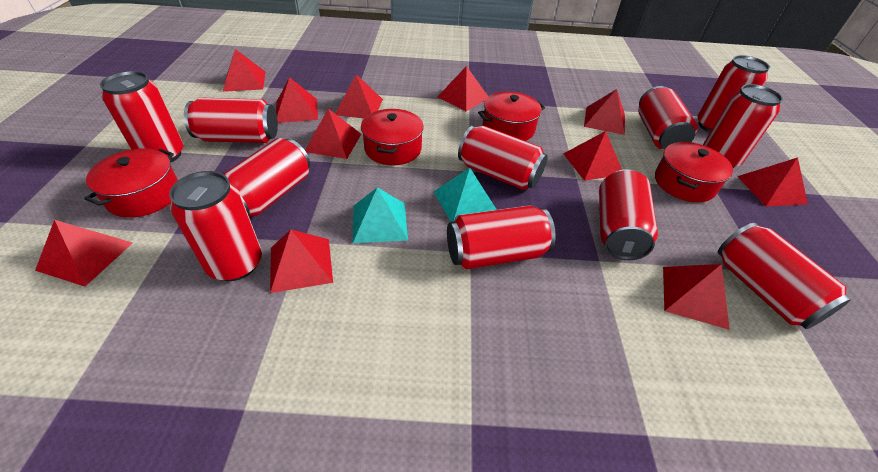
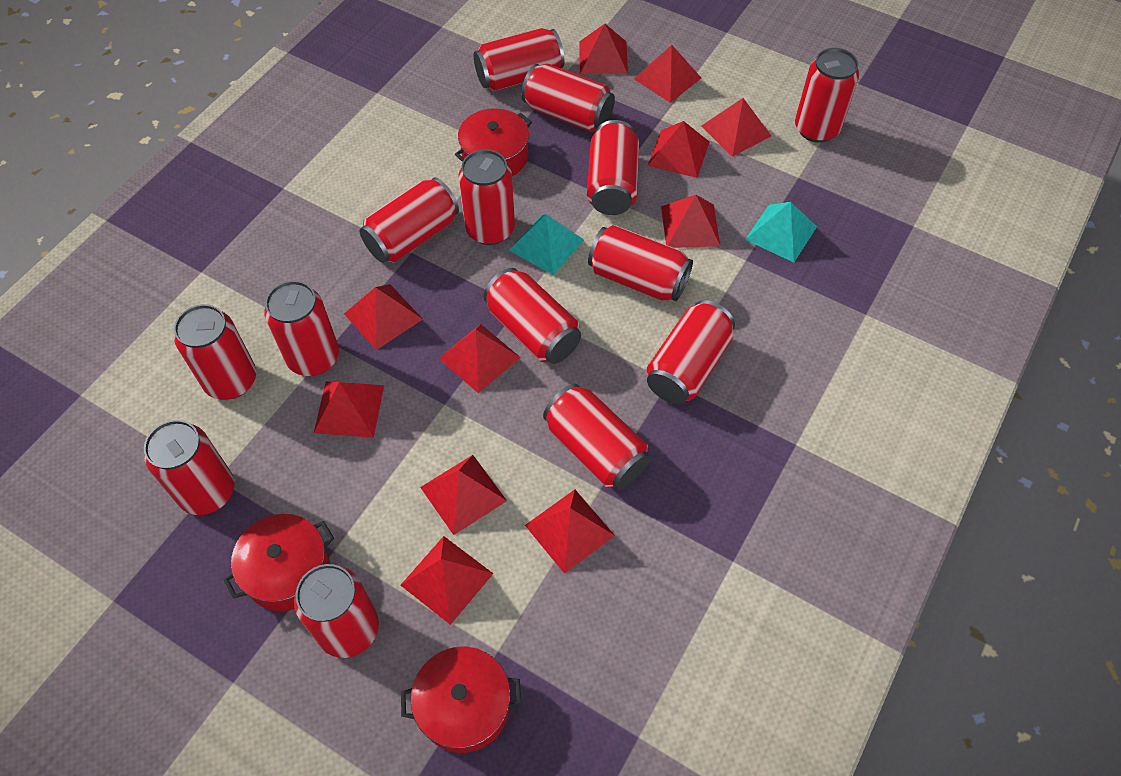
red can: 11 -> 14
red pot: 4 -> 3

